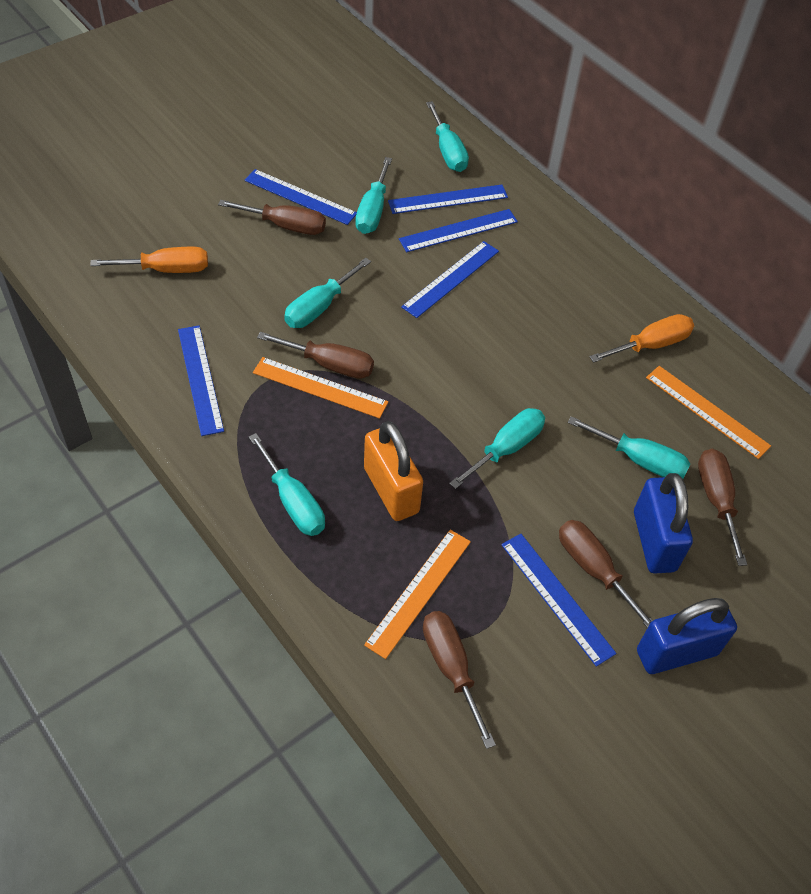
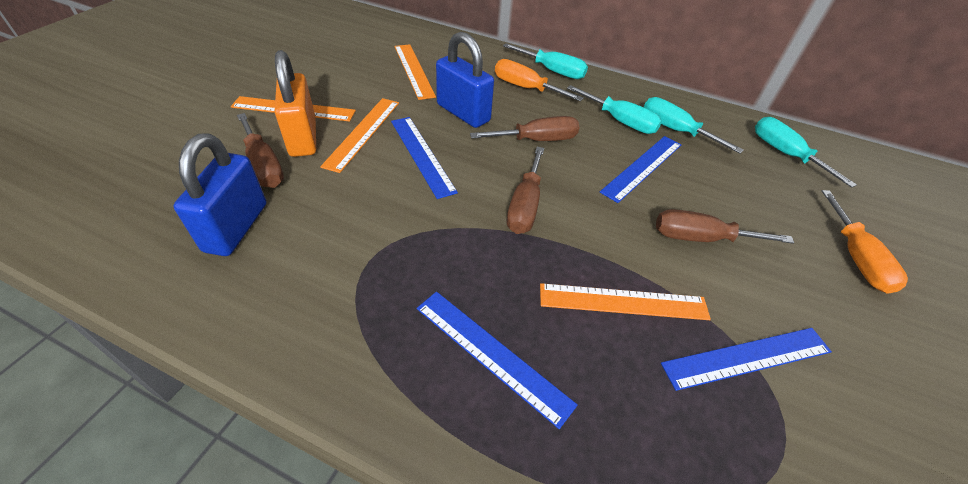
blue ruler: 6 -> 4
brown screwdriver: 5 -> 4
orange ruler: 3 -> 4
turquoise screwdriver: 6 -> 4

